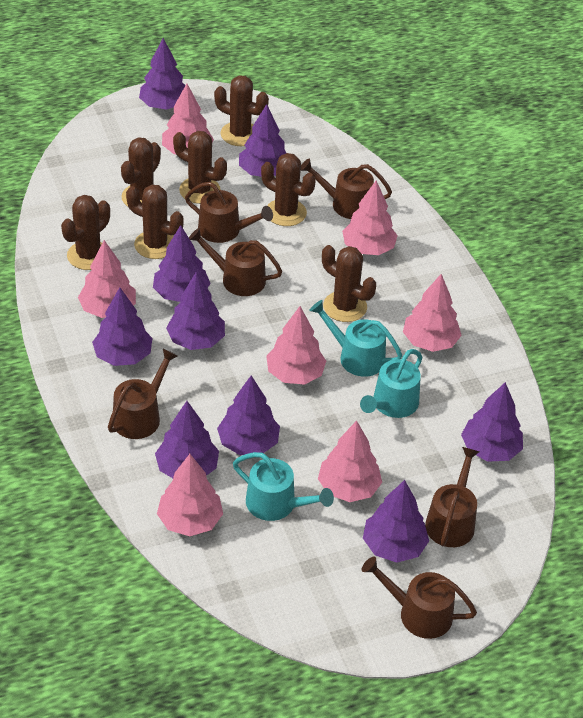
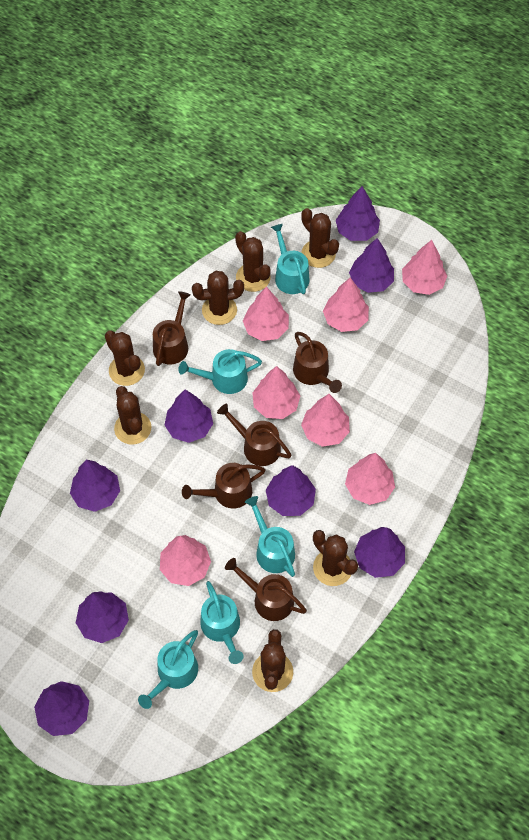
brown watering can: 6 -> 5
purple tree: 9 -> 8
turquoise watering can: 3 -> 5

